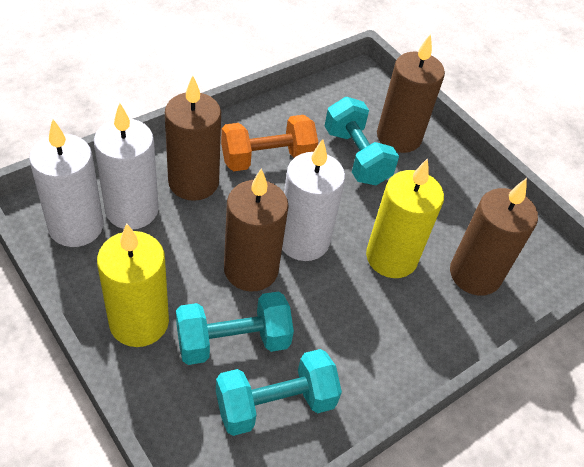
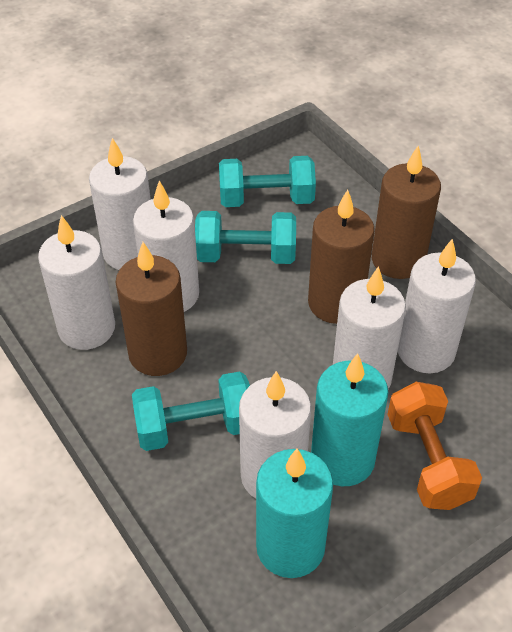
brown candle: 4 -> 3
turquoise candle: 0 -> 2
white candle: 3 -> 6
yellow candle: 2 -> 0

